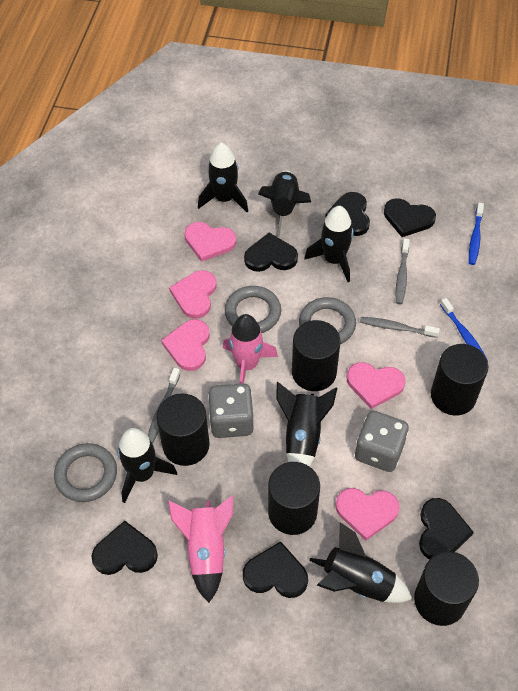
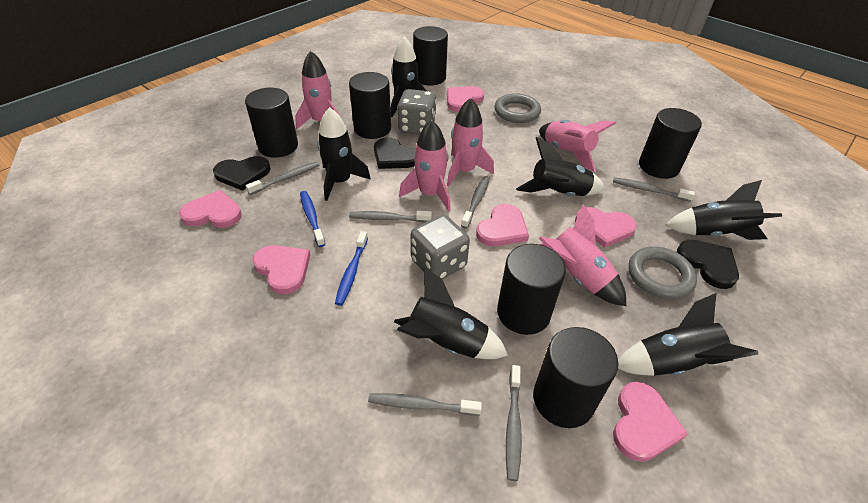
black cylinder: 5 -> 6
black heart: 6 -> 3
grey ring: 3 -> 2
grey toothbrush: 3 -> 6
pink heart: 5 -> 6
pink rocket: 2 -> 5

